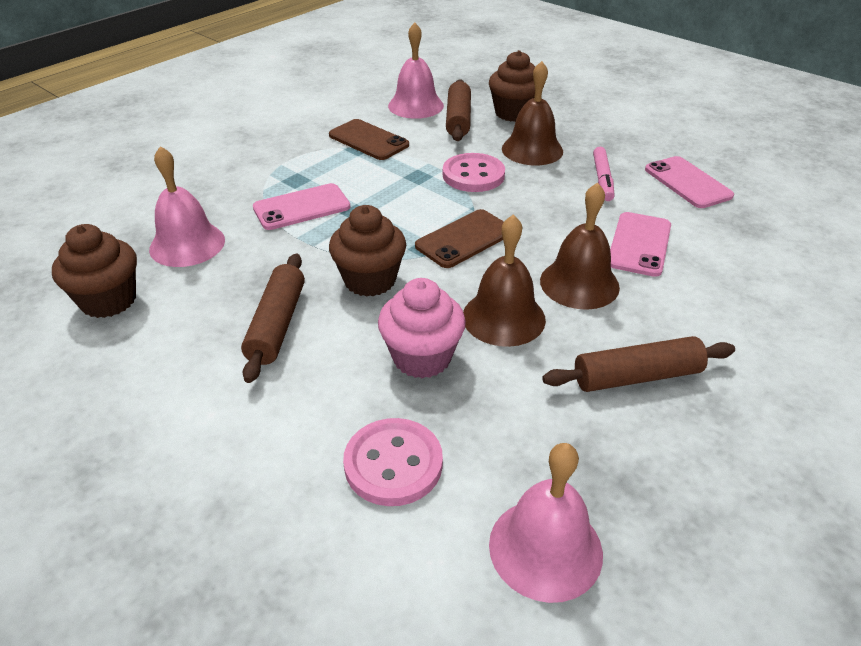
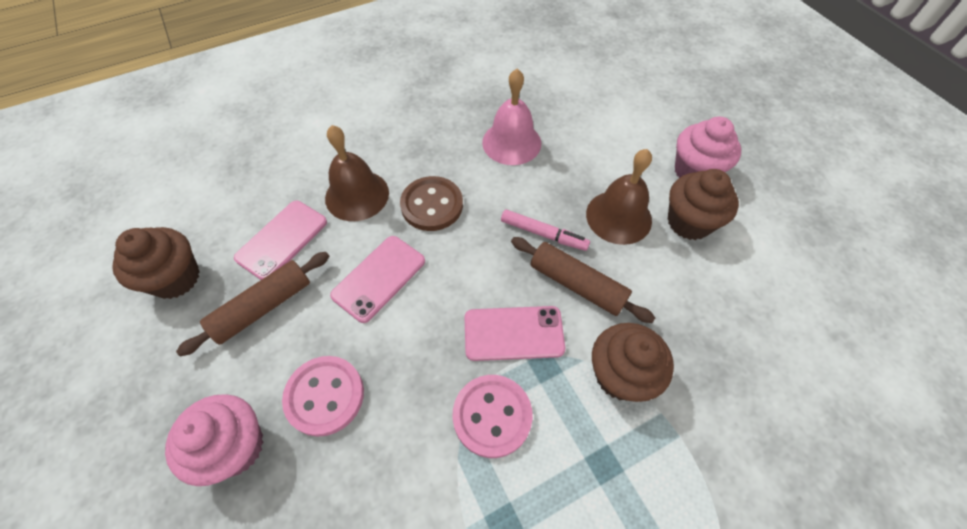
brown bell: 3 -> 2
brown button: 0 -> 1
brown phone: 2 -> 0
brown rolling pin: 3 -> 2
pink bell: 3 -> 1
pink cupcake: 1 -> 2

